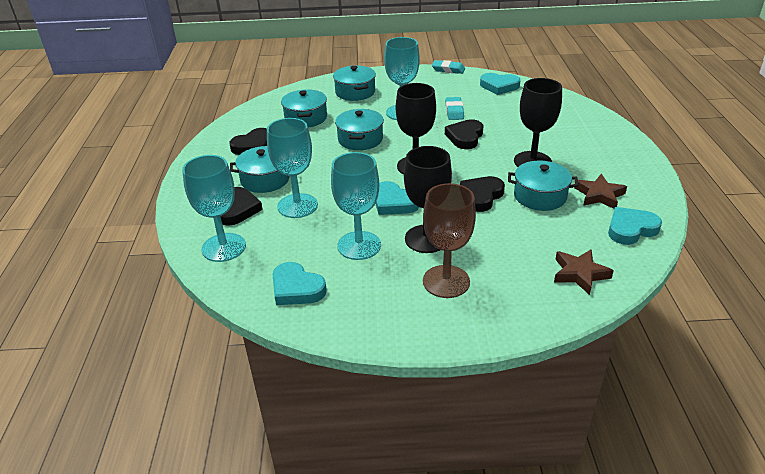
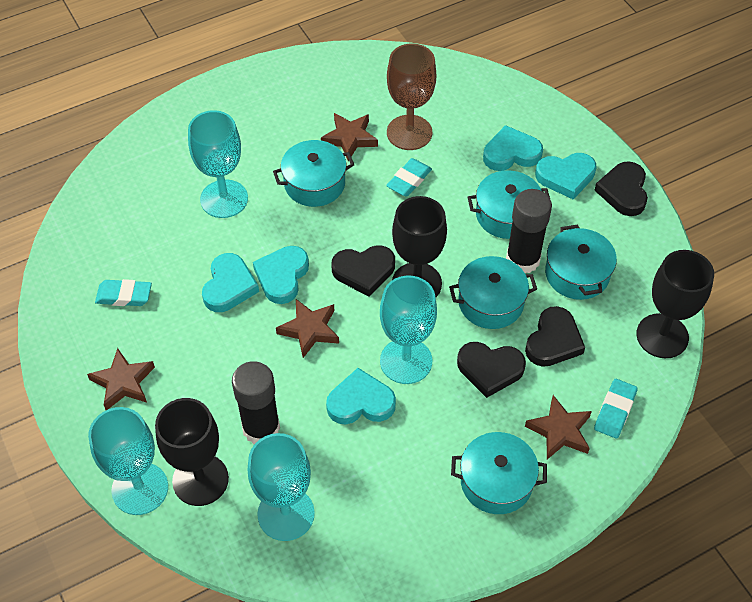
black glue stick: 0 -> 2
brown star: 2 -> 4
turquoise eraser: 2 -> 3
turquoise heart: 4 -> 5

